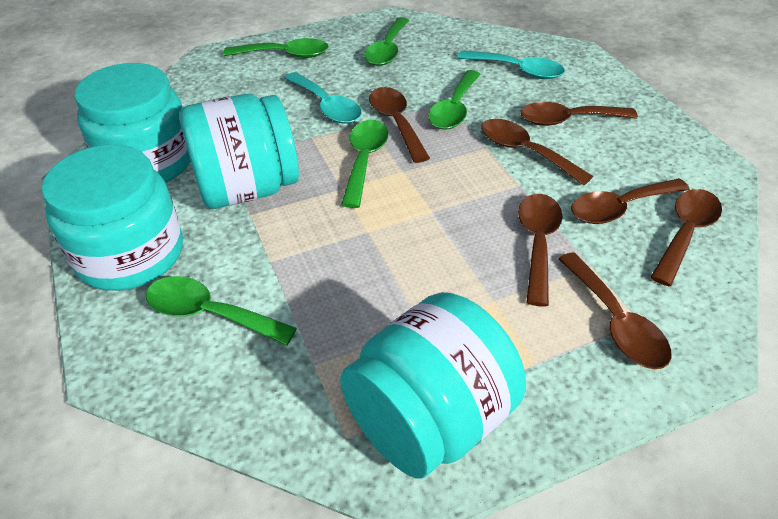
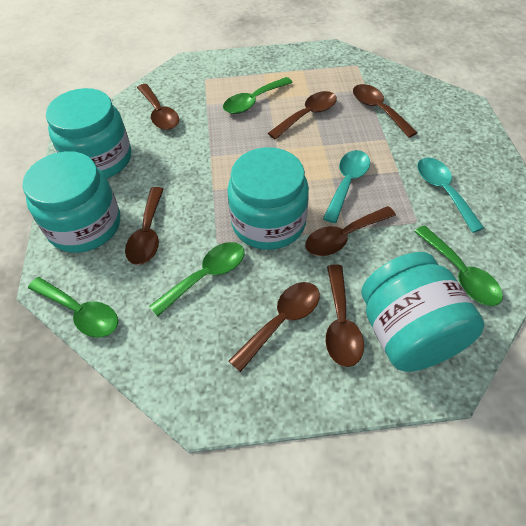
green spoon: 5 -> 4

